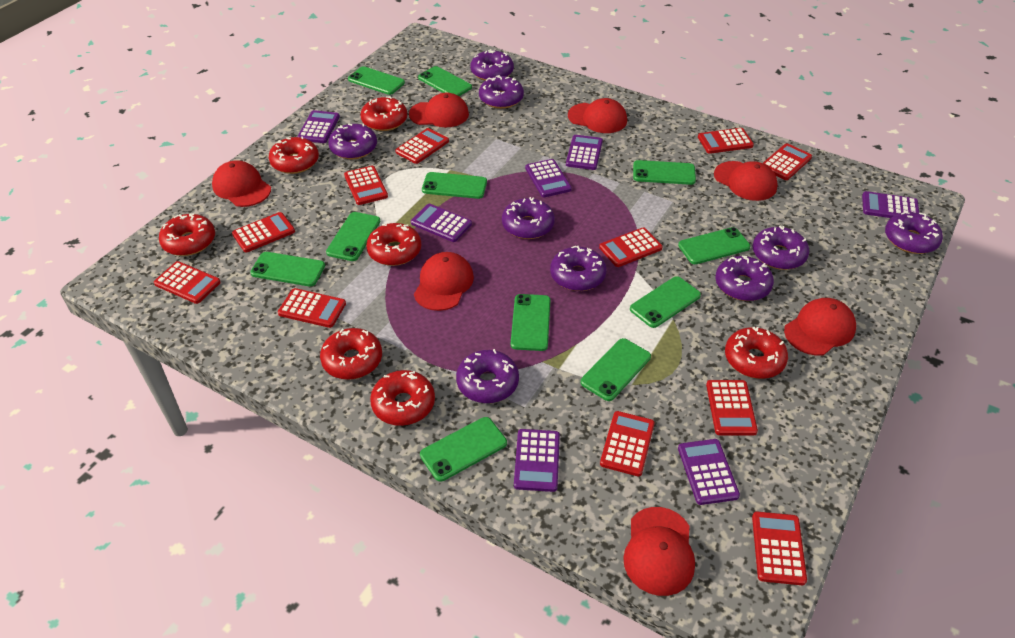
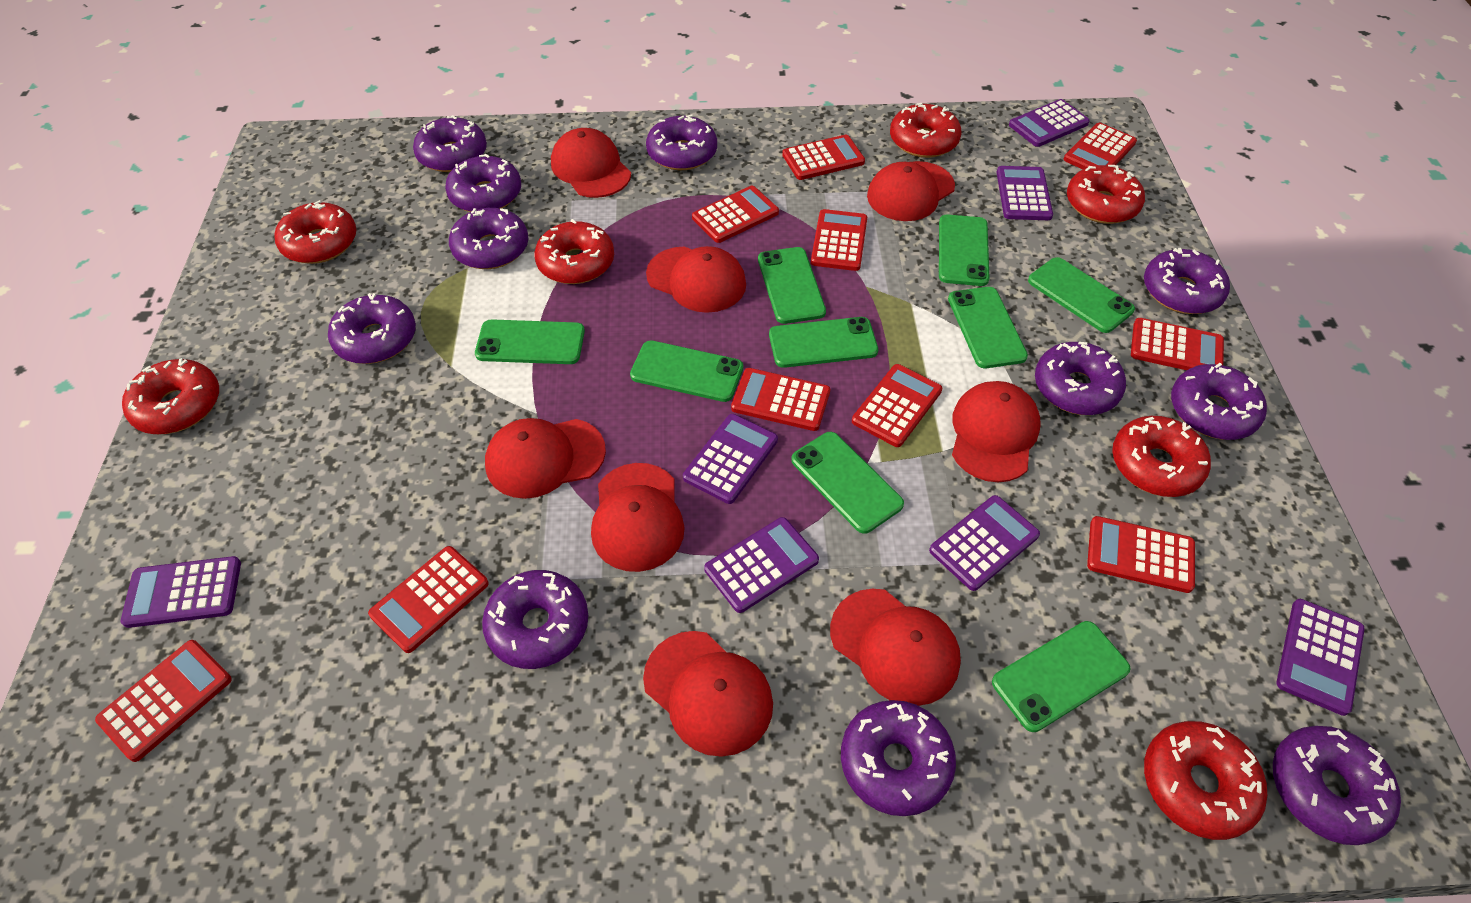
green phone: 11 -> 9
purple donut: 9 -> 11
red calculator: 11 -> 10
red cap: 7 -> 8

